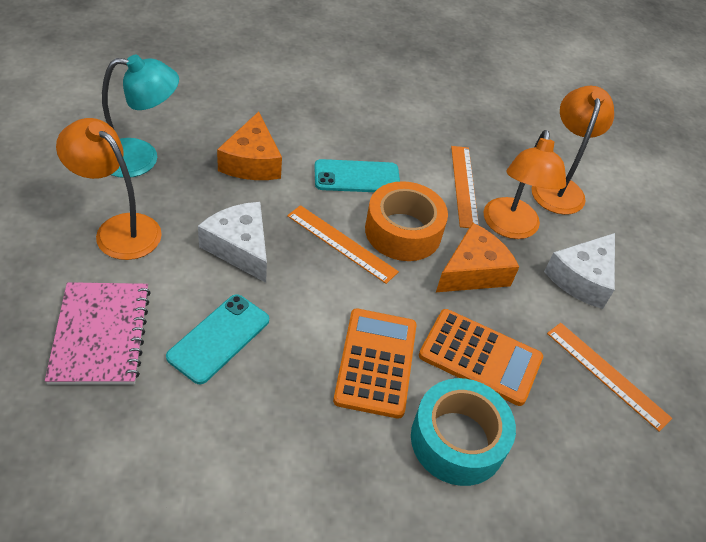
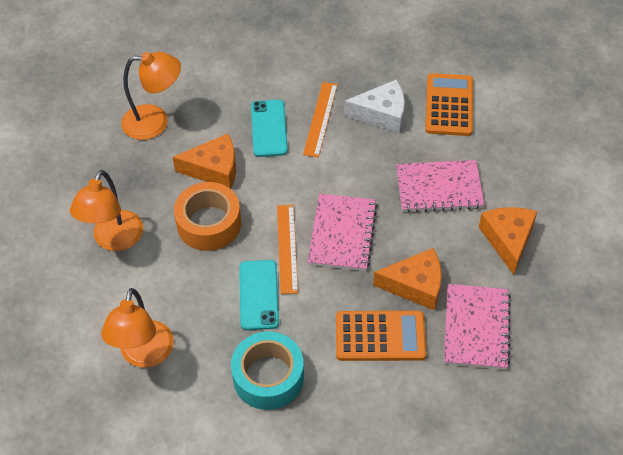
orange cheese: 2 -> 3
orange ruler: 3 -> 2
pink notebook: 1 -> 3
turquoise lamp: 1 -> 0
white cheese: 2 -> 1

